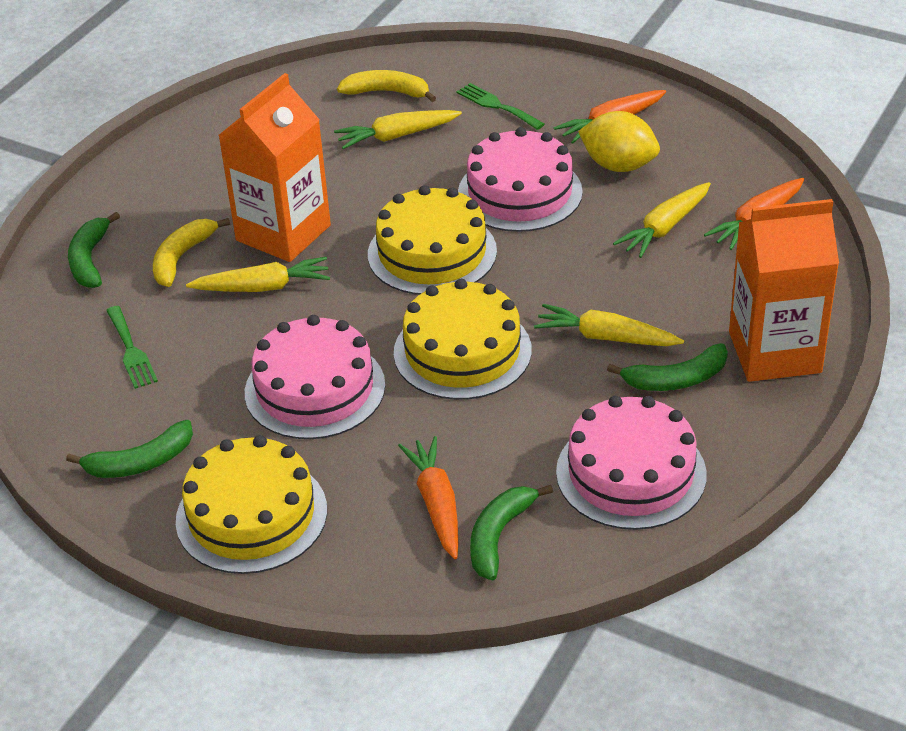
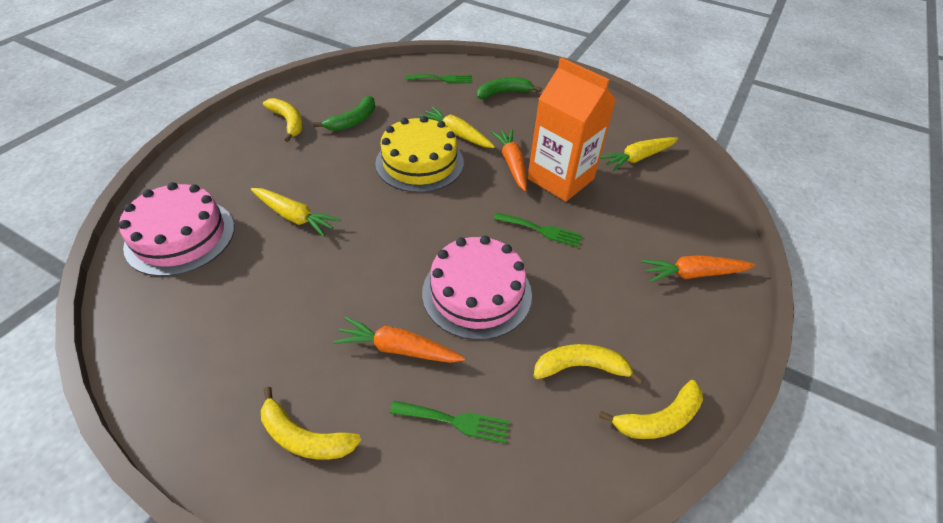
green banana: 4 -> 2
green fork: 2 -> 3
orange carton: 2 -> 1
pink cake: 3 -> 2
yellow banana: 2 -> 4
yellow cake: 3 -> 1
yellow carrot: 4 -> 3
yellow lemon: 1 -> 0

